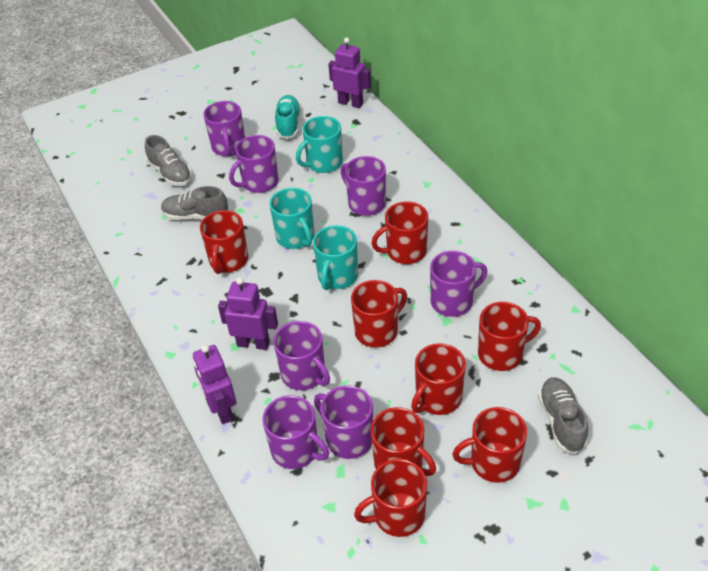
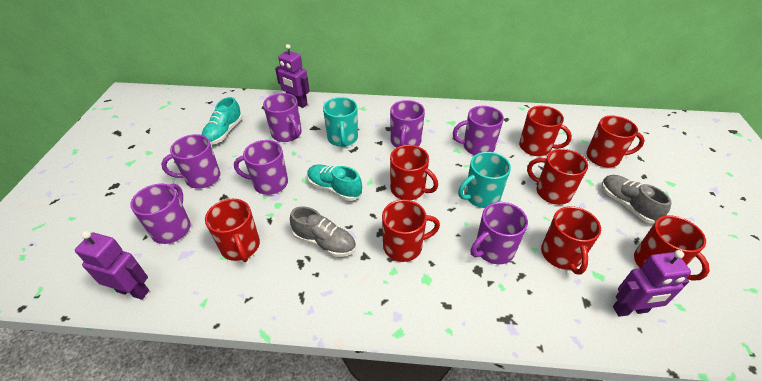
grey shoe: 3 -> 2
turquoise mug: 3 -> 2
turquoise shoe: 1 -> 2

